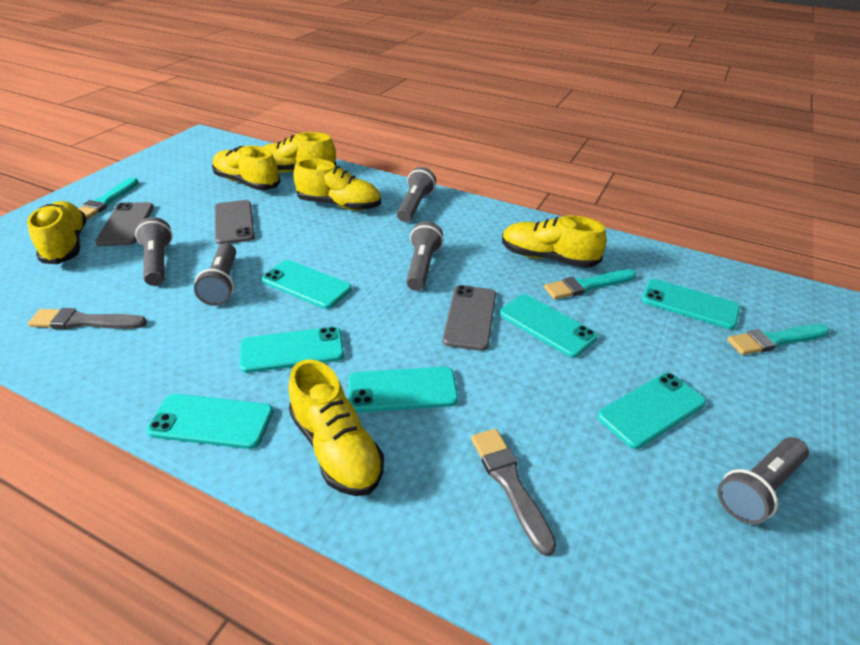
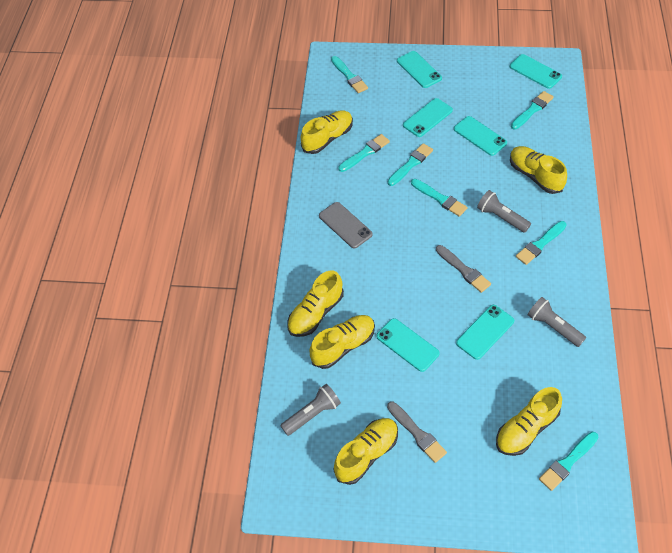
grey flashlight: 5 -> 3
grey phone: 3 -> 1
turquoise brush: 3 -> 7
turquoise phone: 7 -> 6

